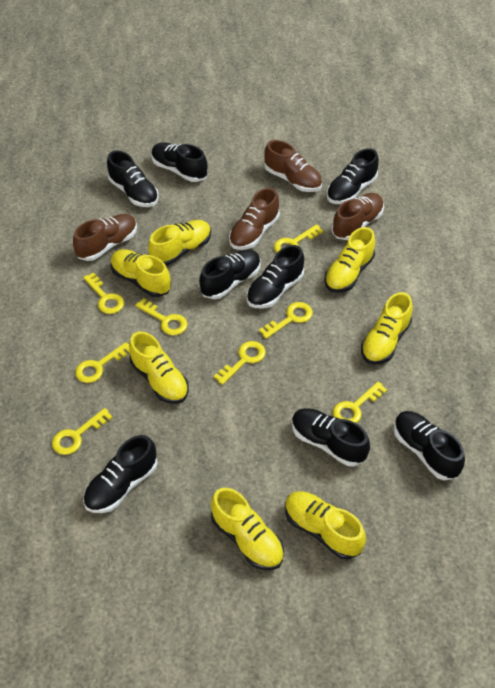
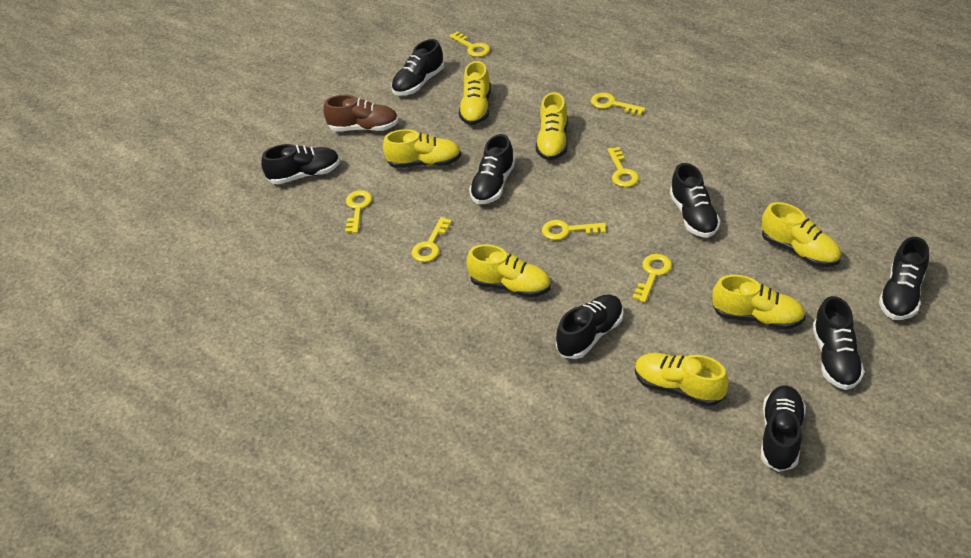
brown shoe: 4 -> 1
yellow key: 8 -> 7

